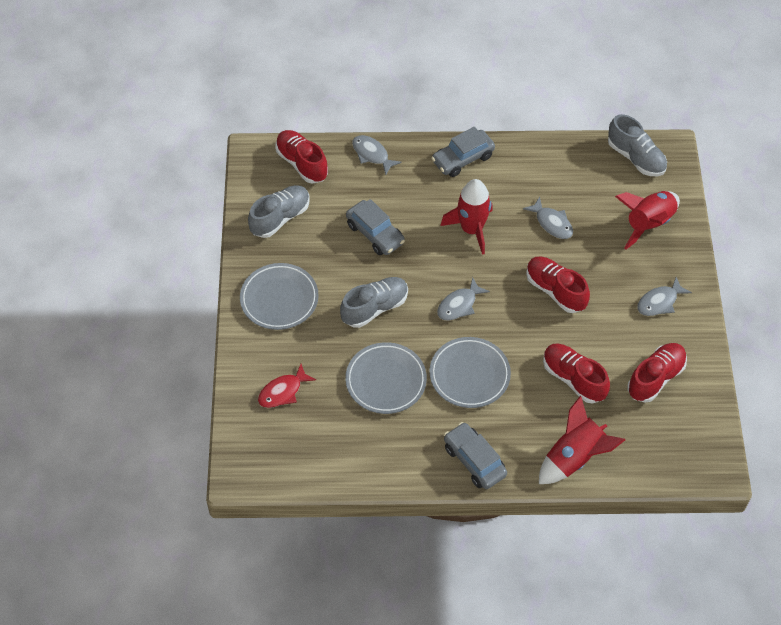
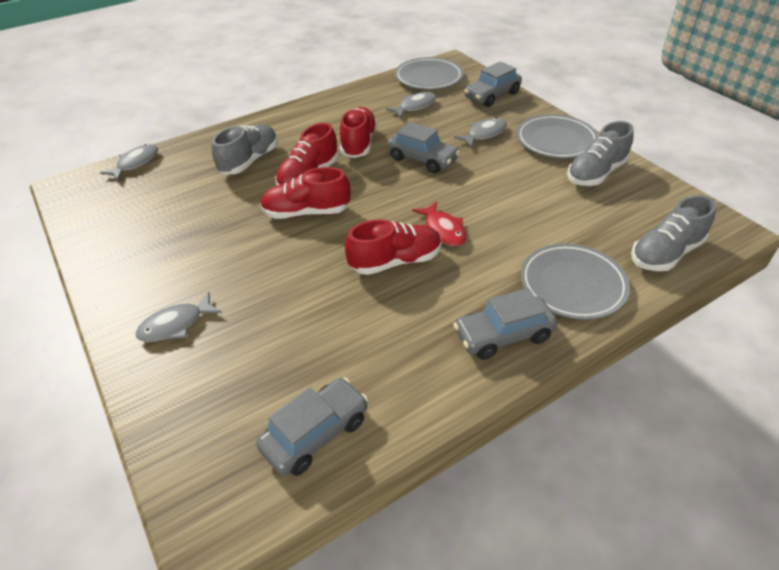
grey car: 3 -> 4
red rocket: 3 -> 0

